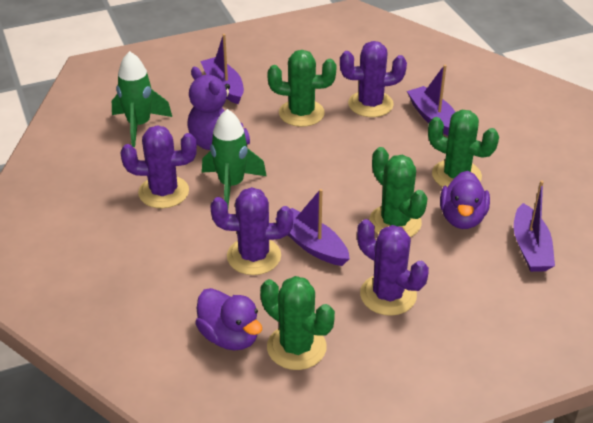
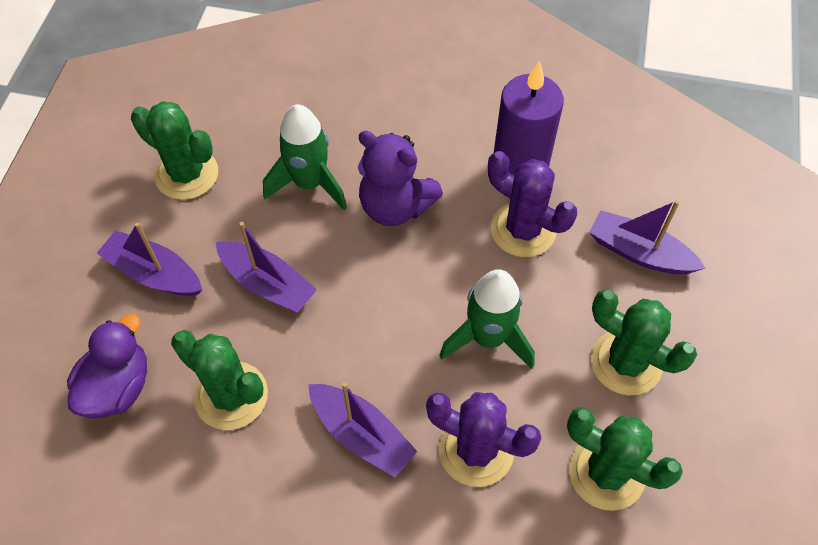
purple cactus: 4 -> 2
purple candle: 0 -> 1
purple duck: 2 -> 1

